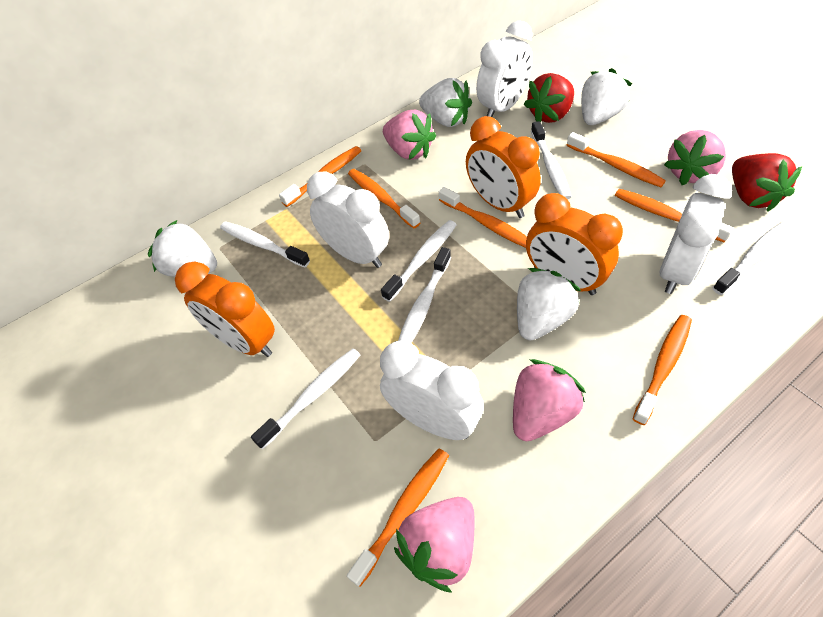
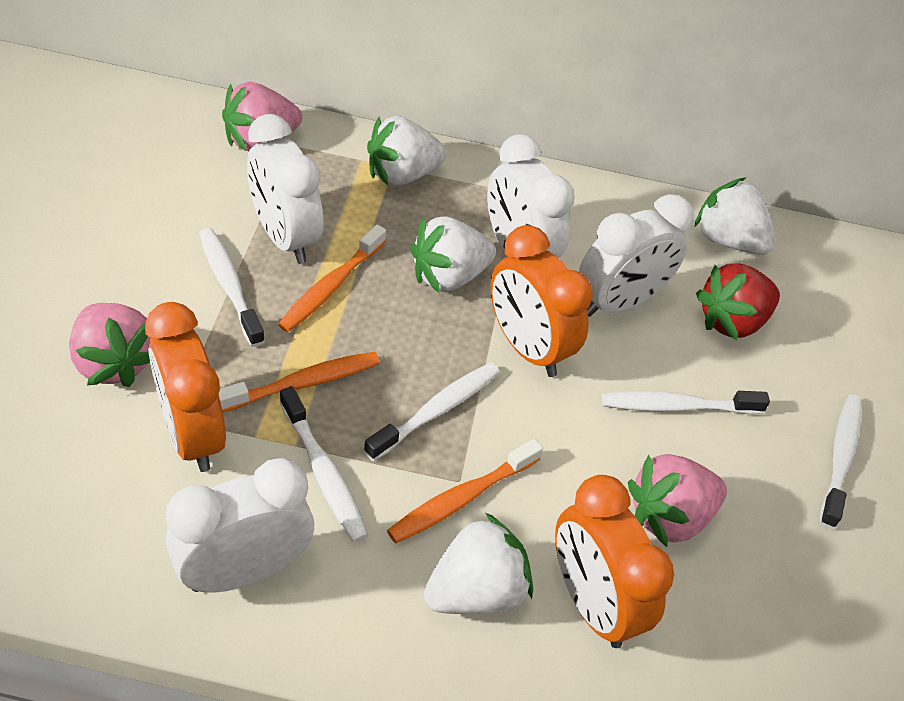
orange toothbrush: 7 -> 3
pink strawberry: 4 -> 3
red strawberry: 2 -> 1
white toothbrush: 6 -> 5

